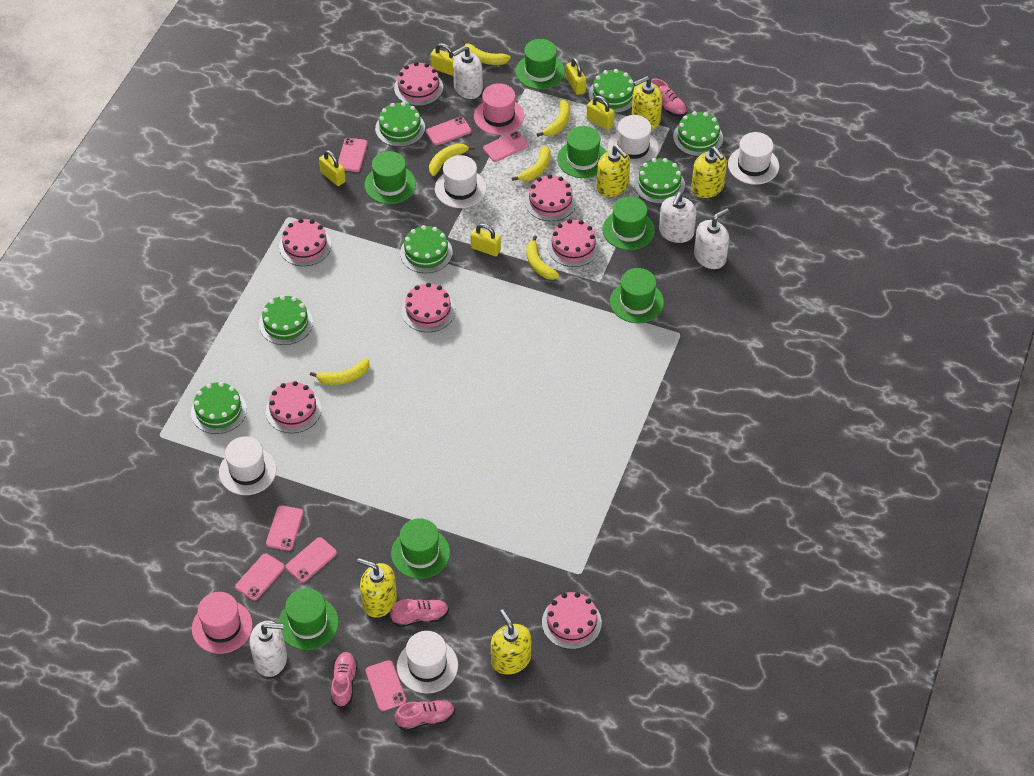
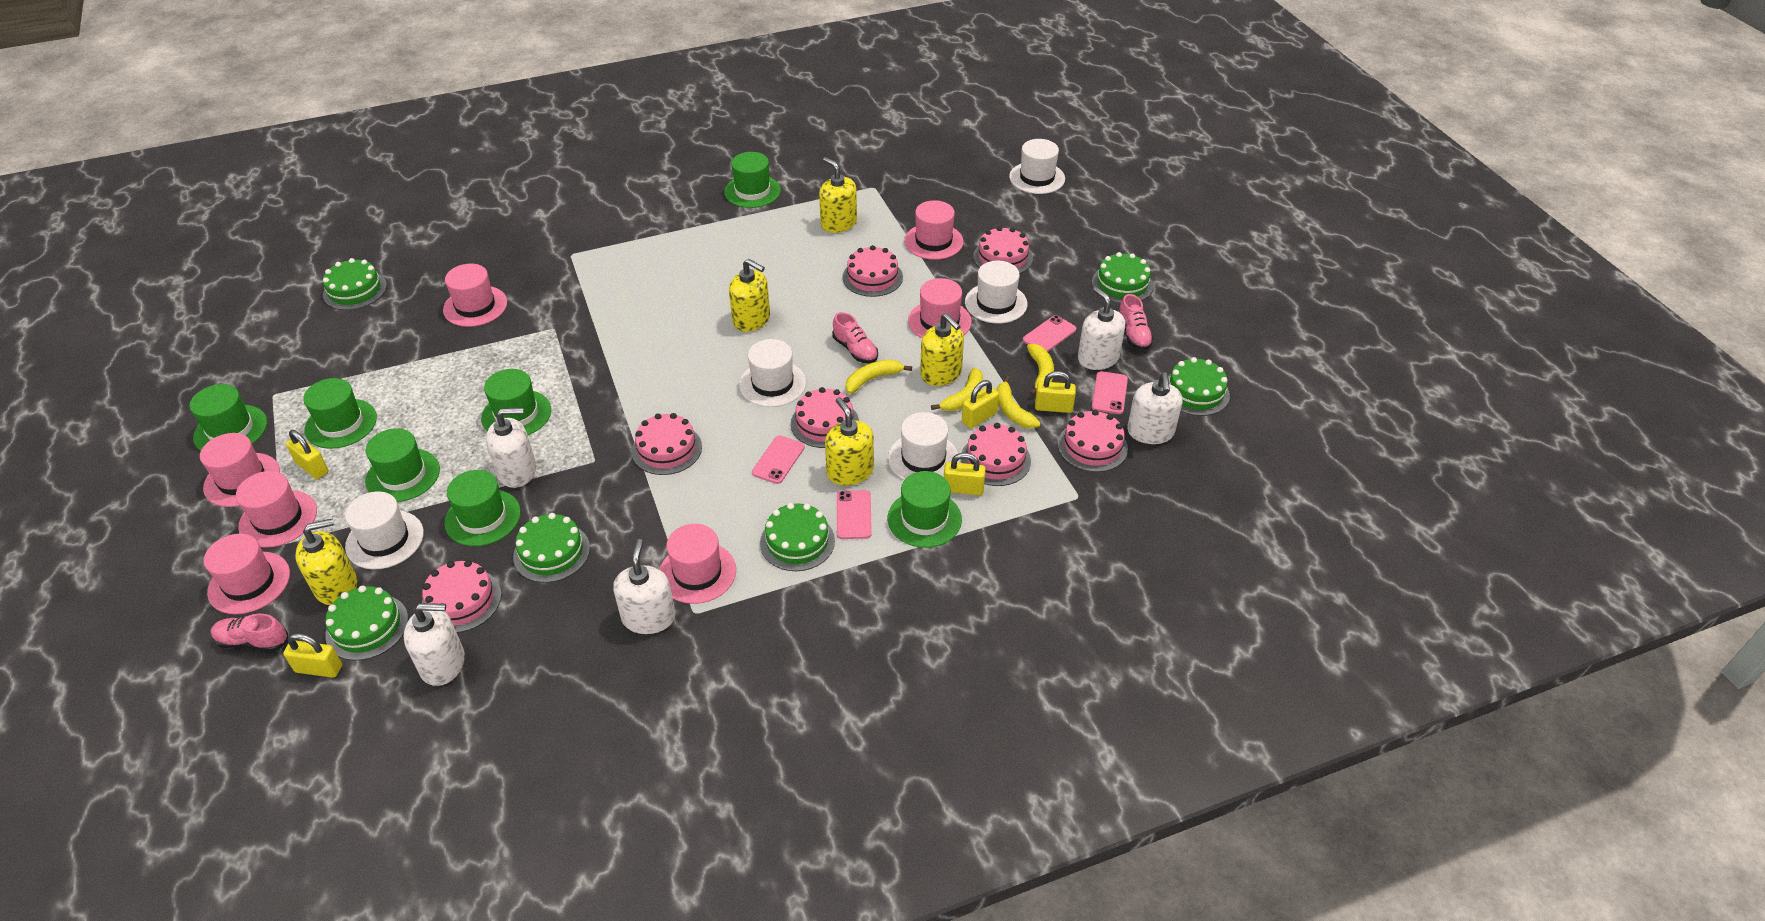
green cake: 7 -> 6
pink hat: 2 -> 7
pink phone: 7 -> 4
pink shoe: 4 -> 3
white soap dispenser: 4 -> 5
yellow banana: 6 -> 4

